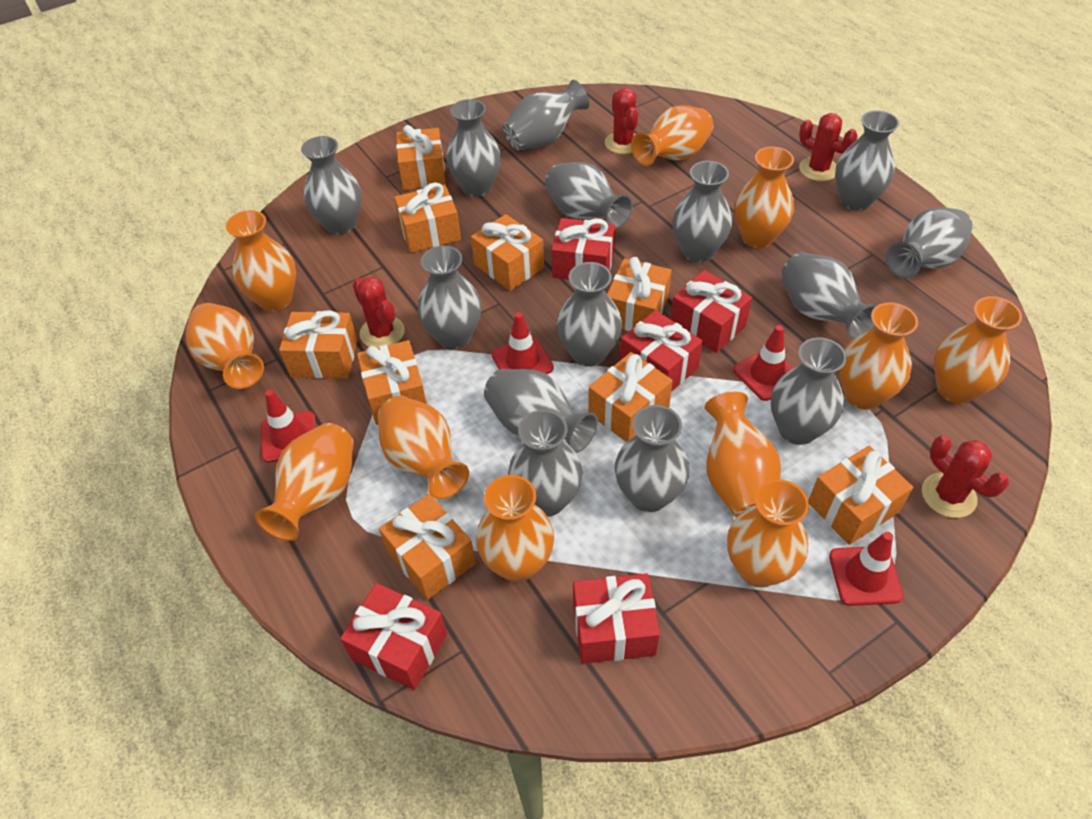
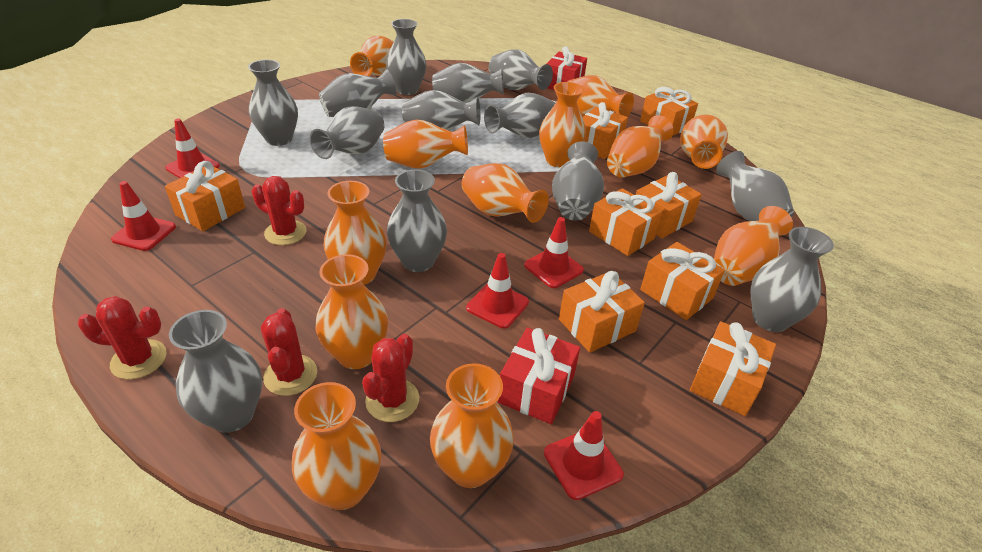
grey vase: 14 -> 13
orange gift: 9 -> 8
orange vase: 11 -> 12
red gift: 5 -> 2
red traffic cone: 4 -> 5

